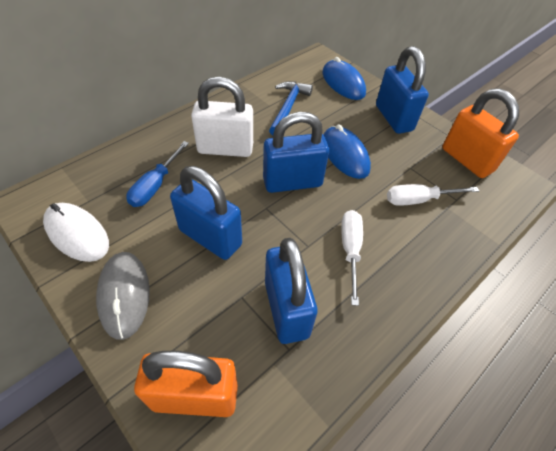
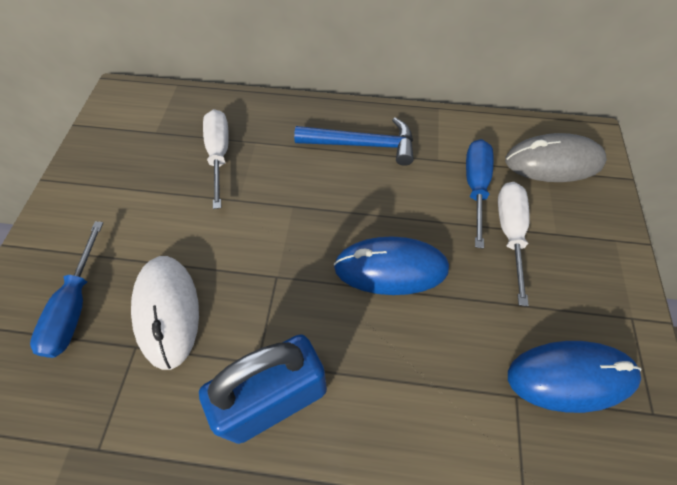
blue padlock: 4 -> 1
blue screwdriver: 1 -> 2
orange padlock: 2 -> 0
white padlock: 1 -> 0

